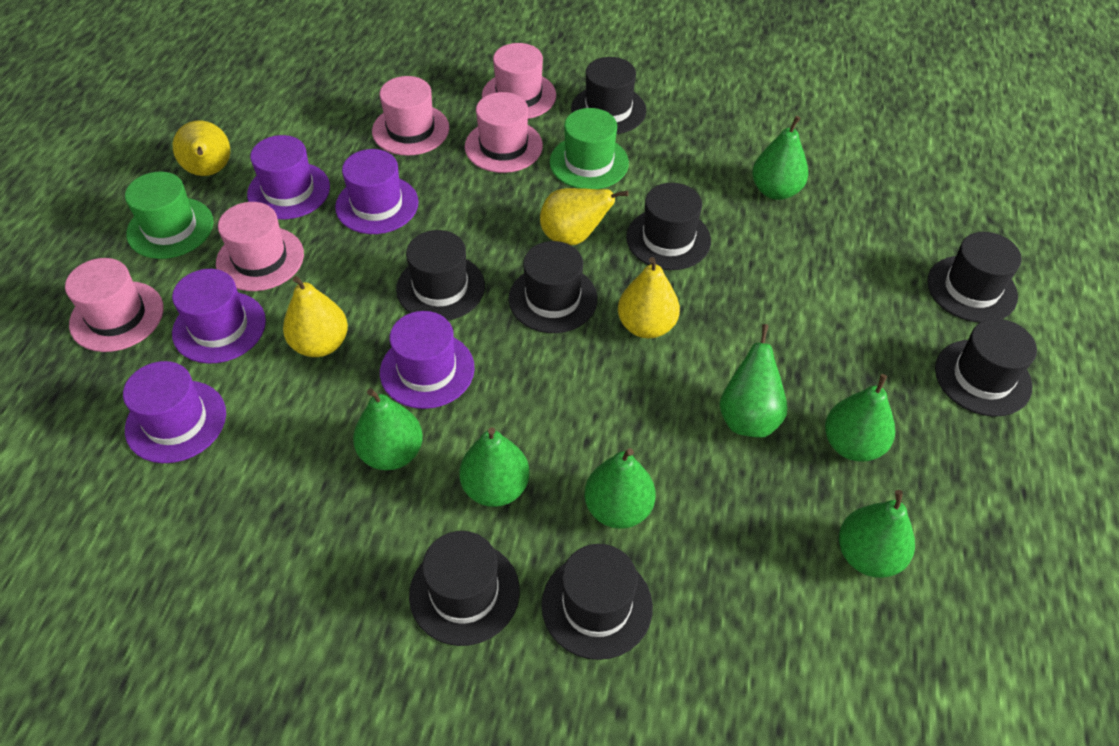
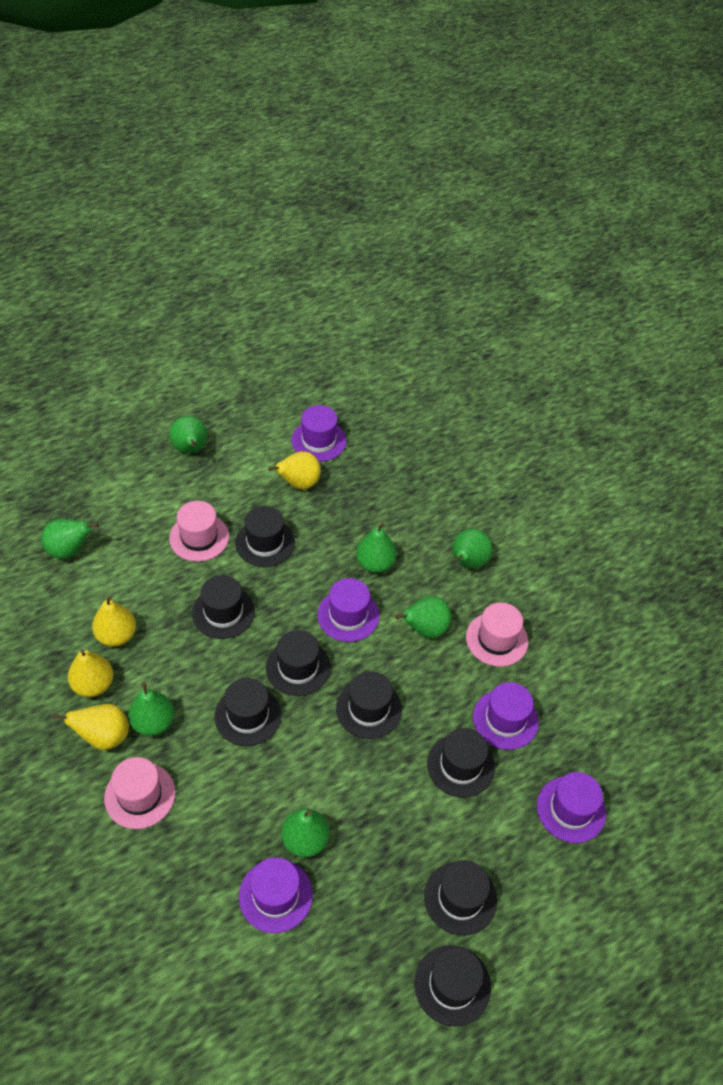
green hat: 2 -> 0
pink hat: 5 -> 3

